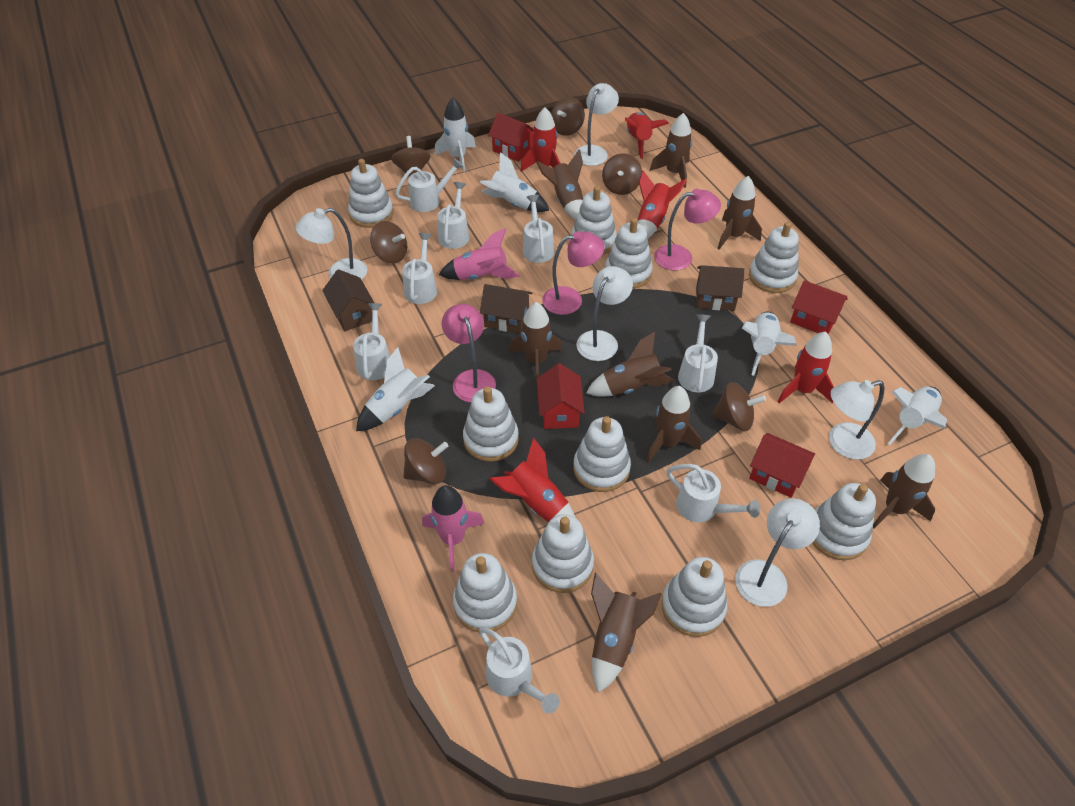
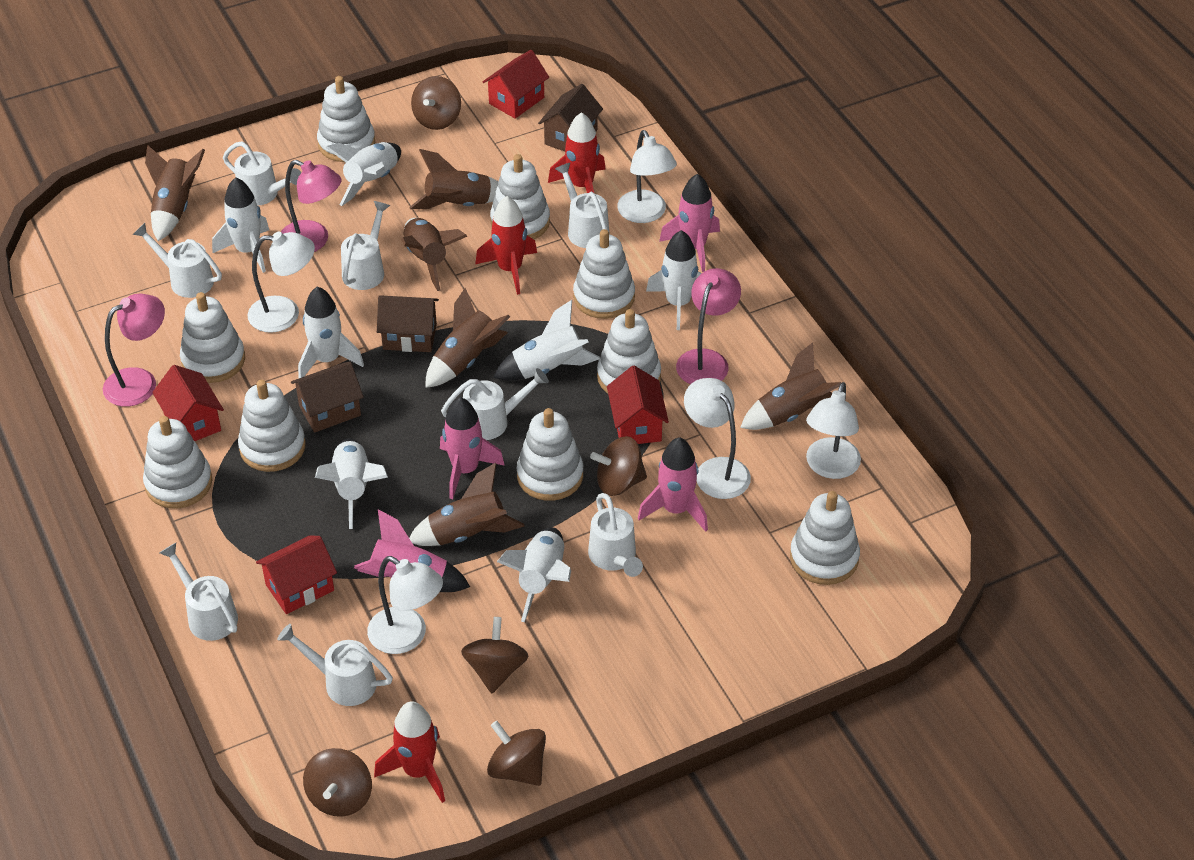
brown rocket: 8 -> 6
brown spinning top: 6 -> 5
pink rocket: 2 -> 4
red rocket: 5 -> 3
white rocket: 5 -> 7
white stacking toy: 10 -> 9

